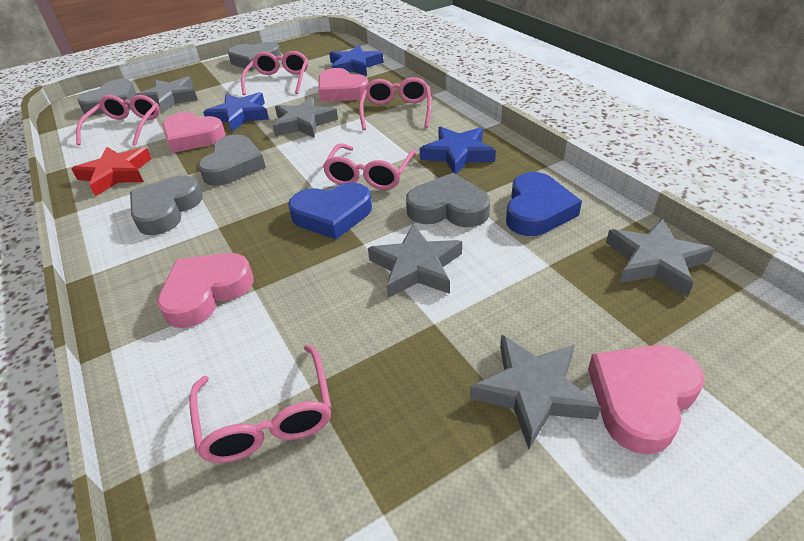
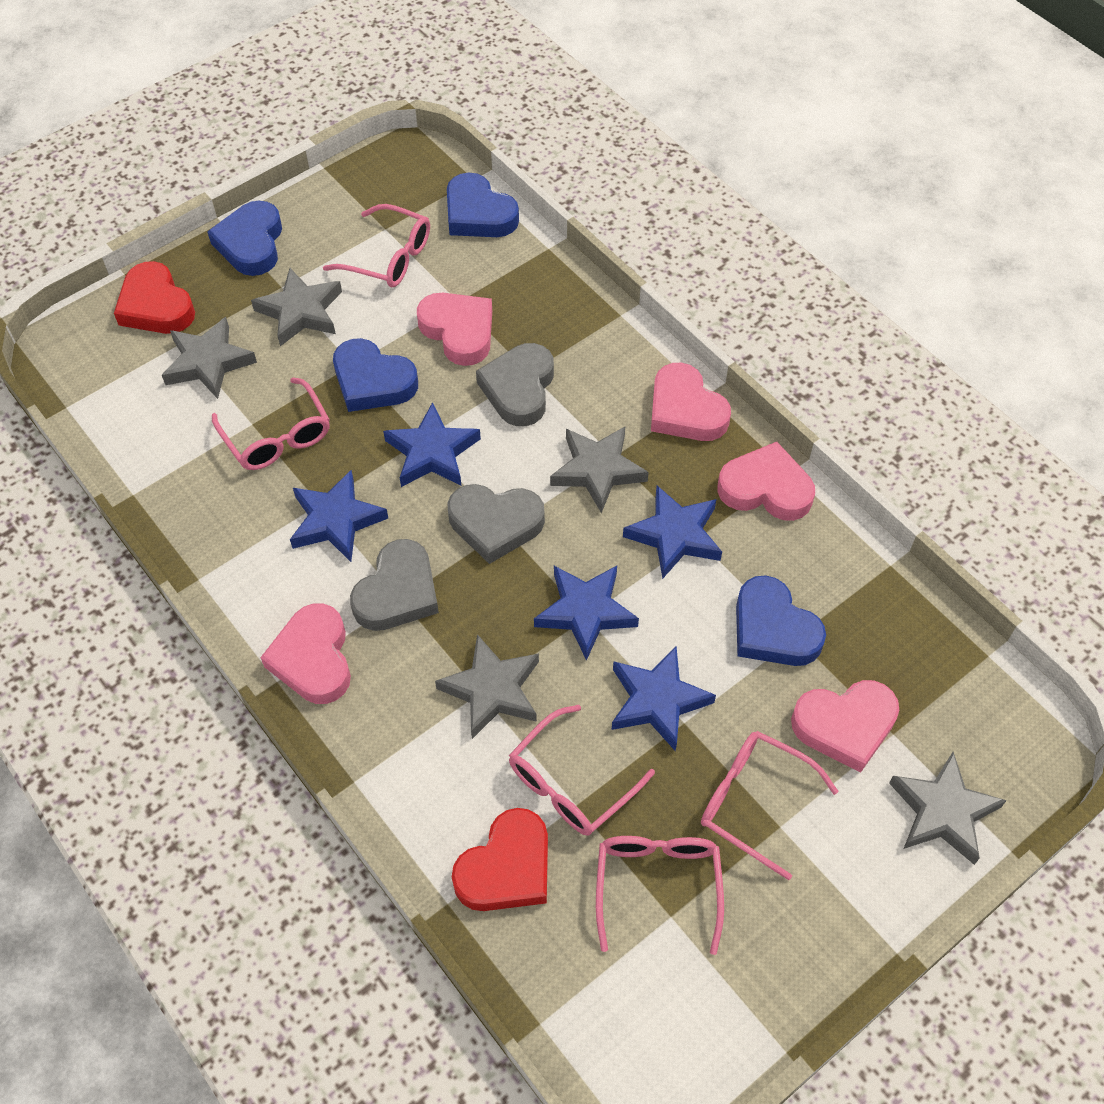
blue heart: 2 -> 4
blue star: 3 -> 5
grey heart: 5 -> 3
pink heart: 4 -> 5
red heart: 0 -> 2
red star: 1 -> 0

